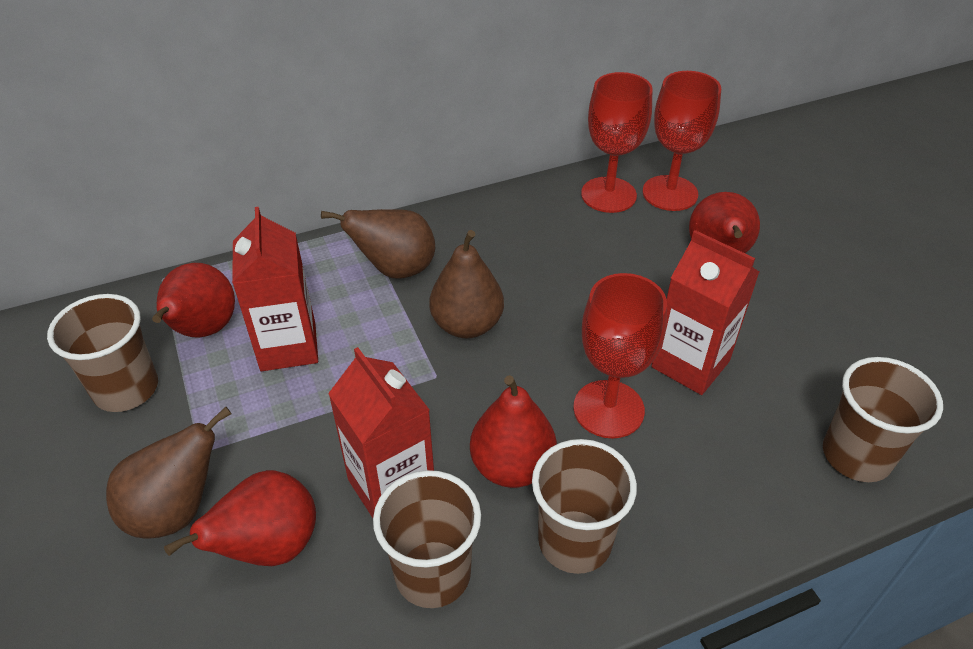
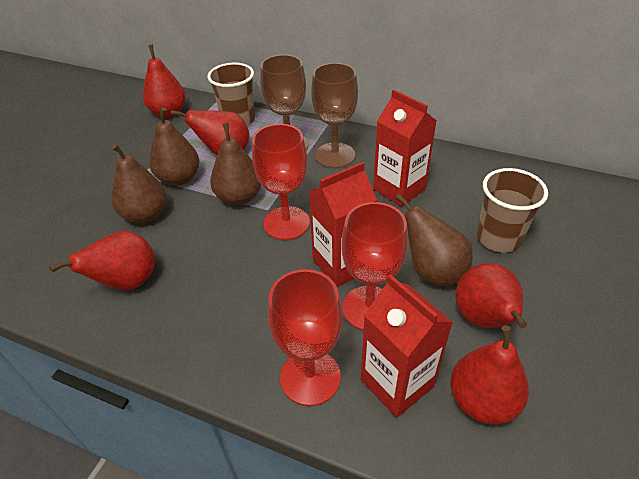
brown cup: 4 -> 2
brown goblet: 0 -> 2
brown pear: 3 -> 4
red pear: 4 -> 5

